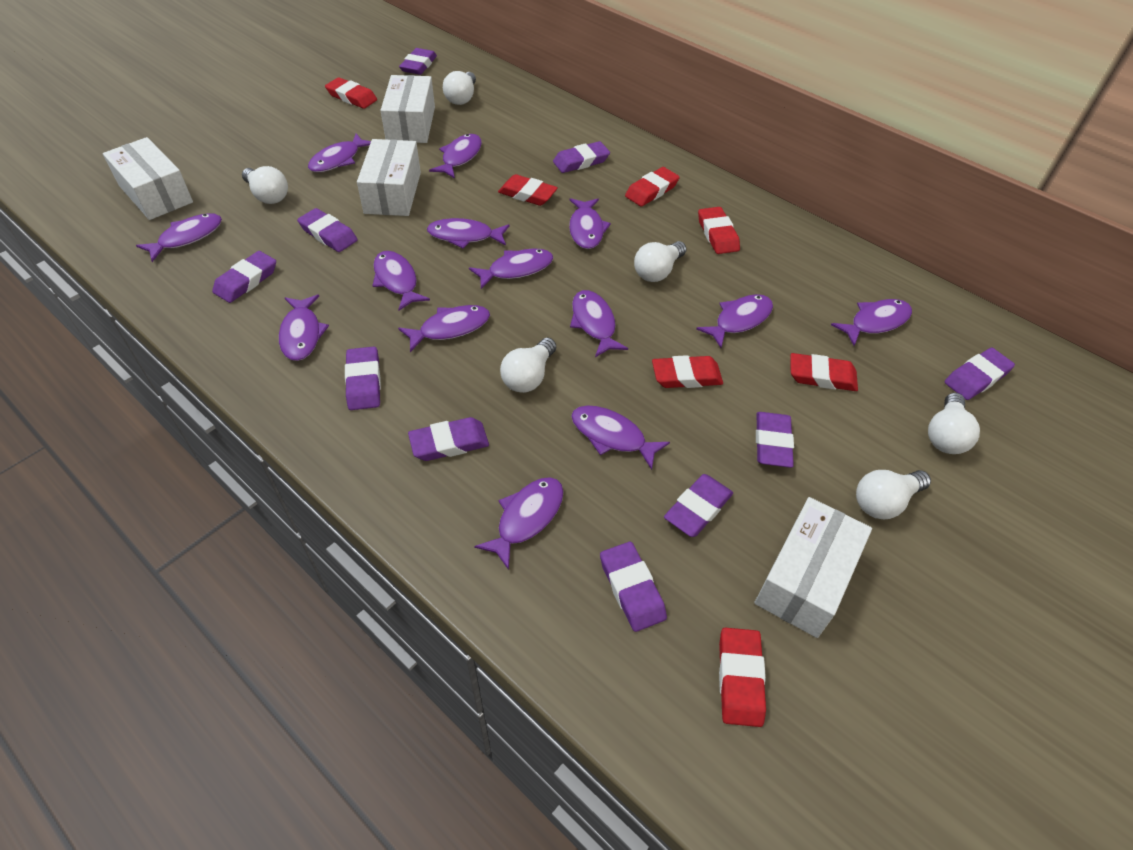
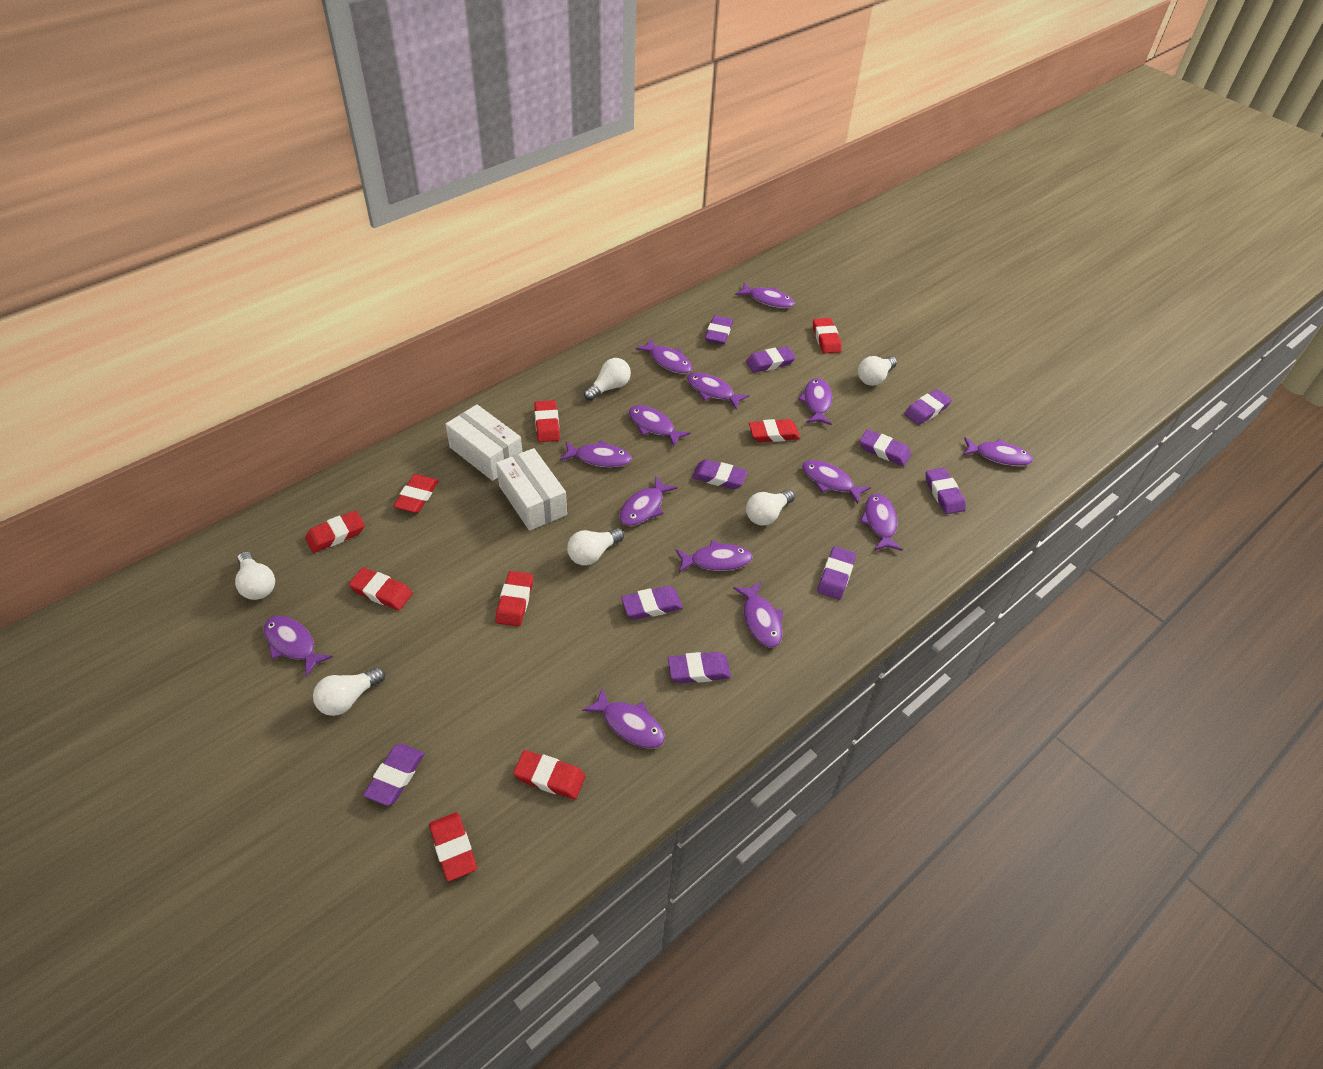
red eraser: 7 -> 9
white box: 4 -> 2

